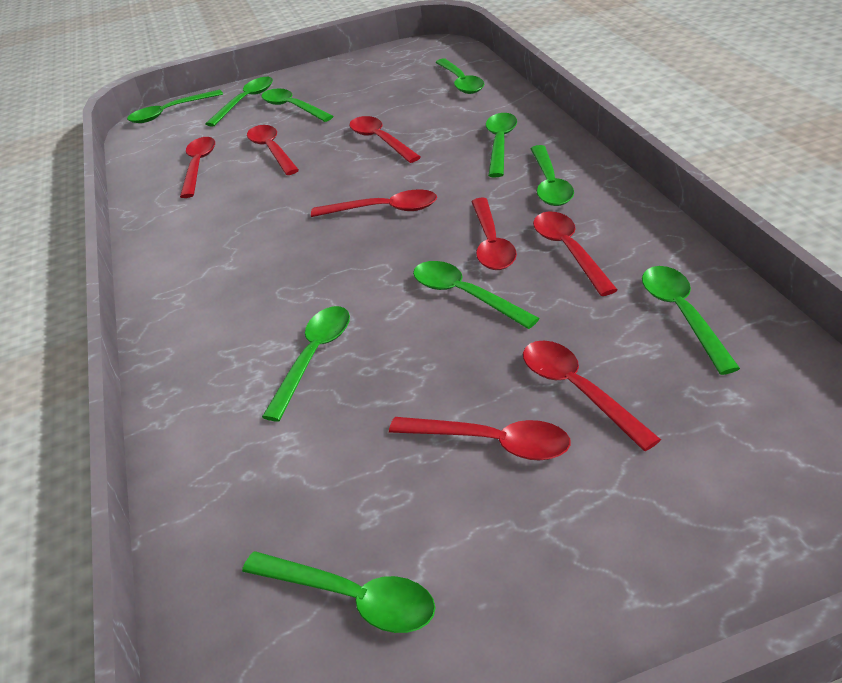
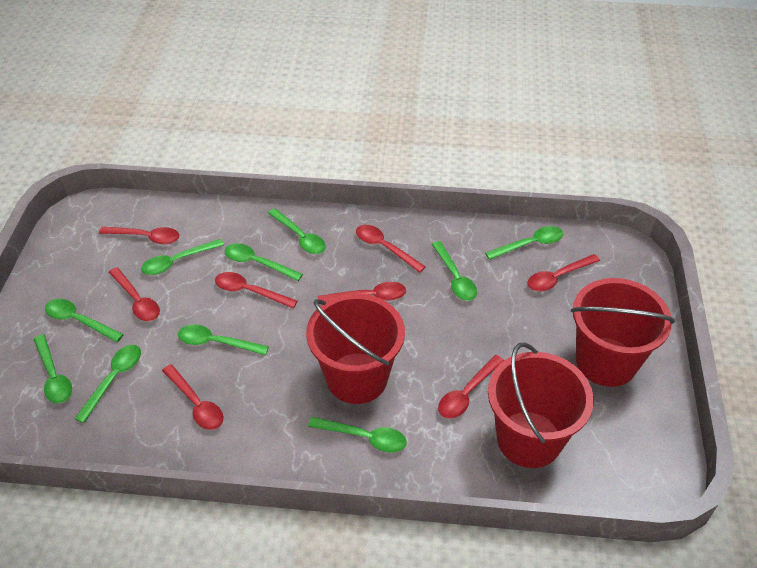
red bucket: 0 -> 3

